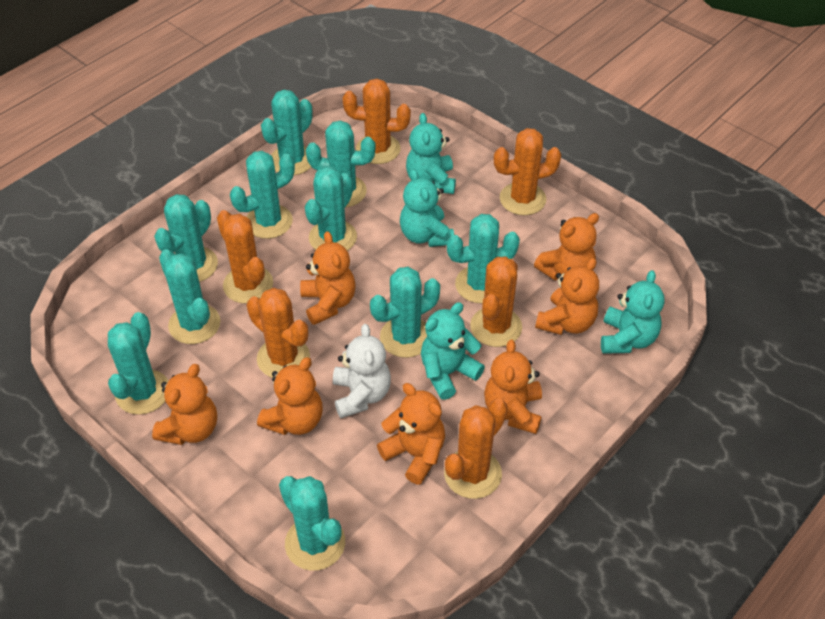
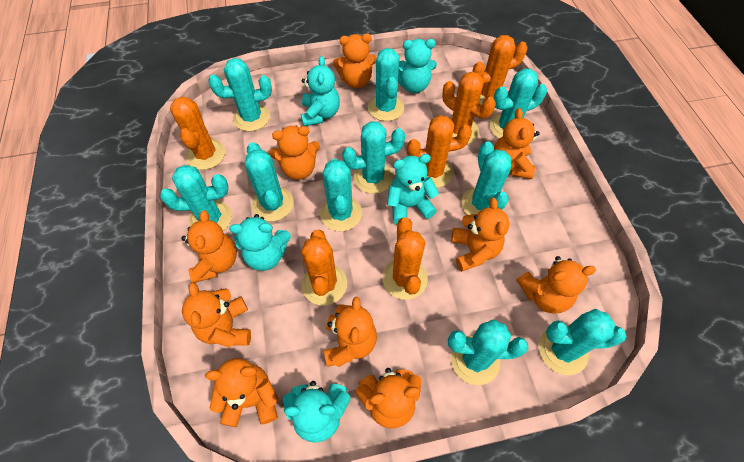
orange teddy bear: 7 -> 10
turquoise teddy bear: 4 -> 5
white teddy bear: 1 -> 0

